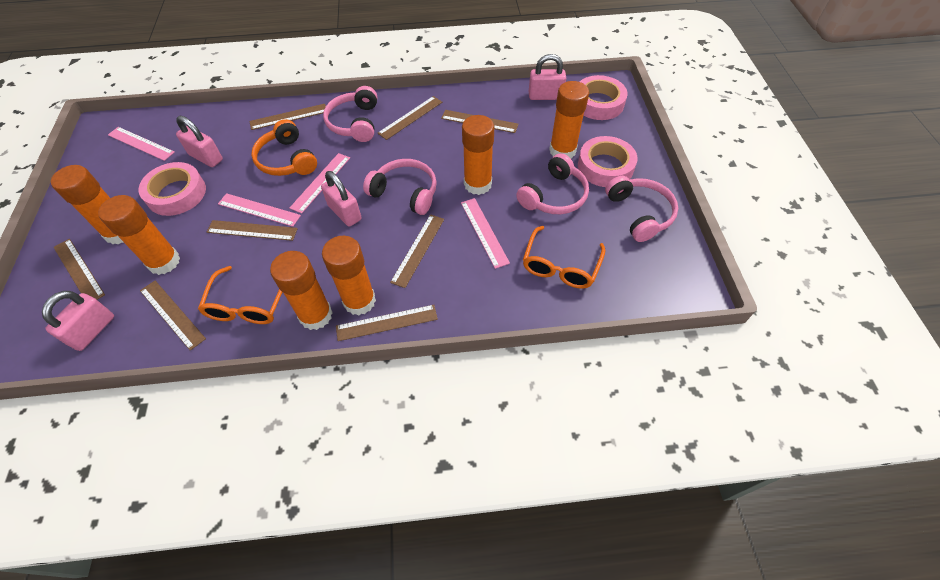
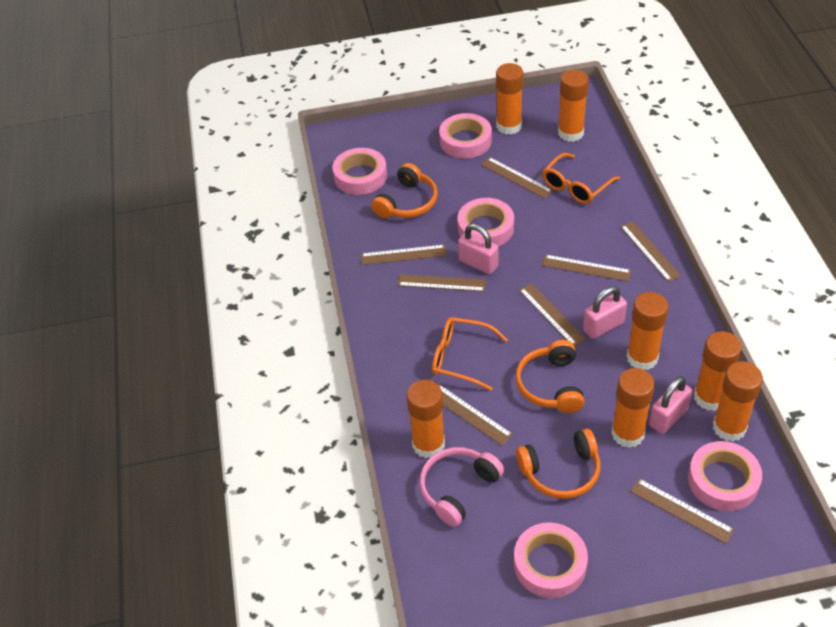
orange glue stick: 6 -> 7
orange headphones: 1 -> 3
pink headphones: 4 -> 1
pink padlock: 4 -> 3
pink ruler: 4 -> 0
pink tape: 3 -> 5

